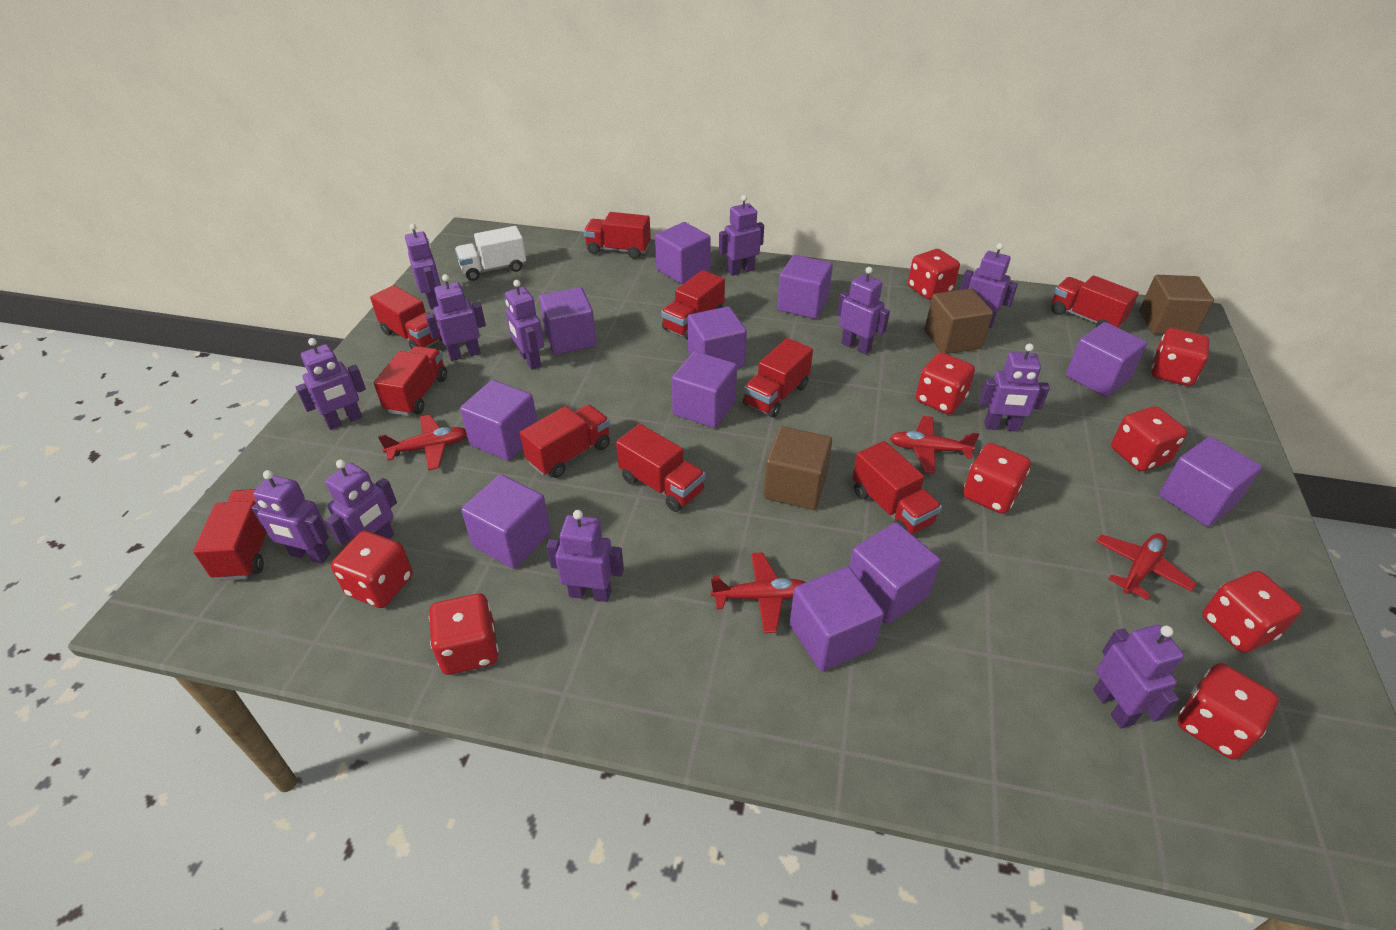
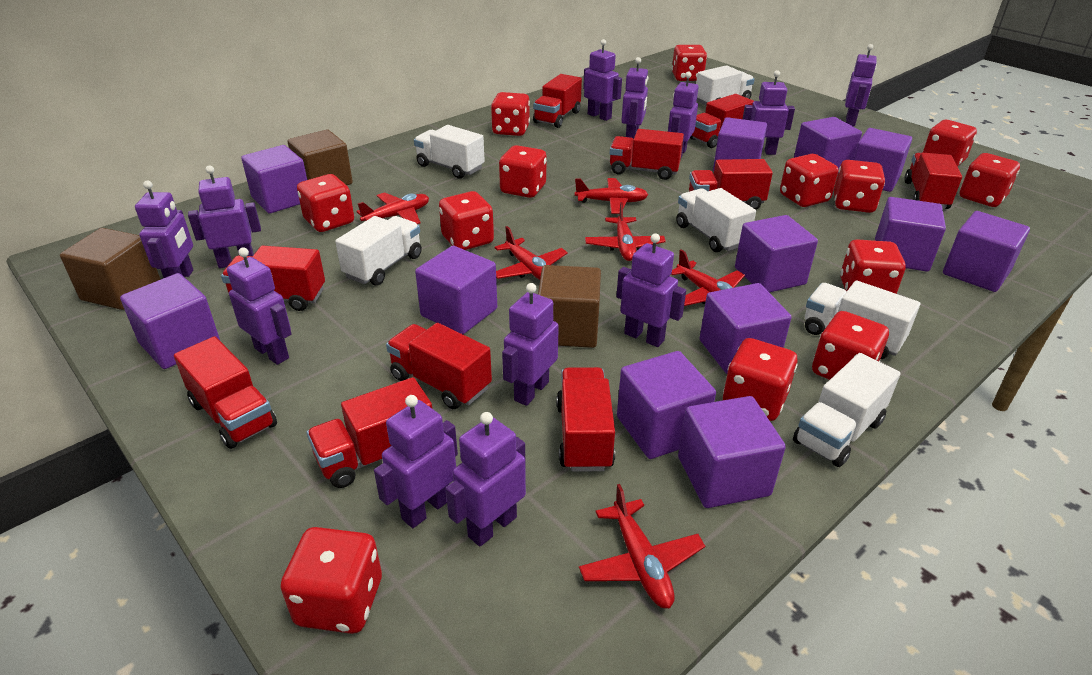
purple cube: 11 -> 12
red dice: 9 -> 13
red plane: 4 -> 6
white truck: 1 -> 6

